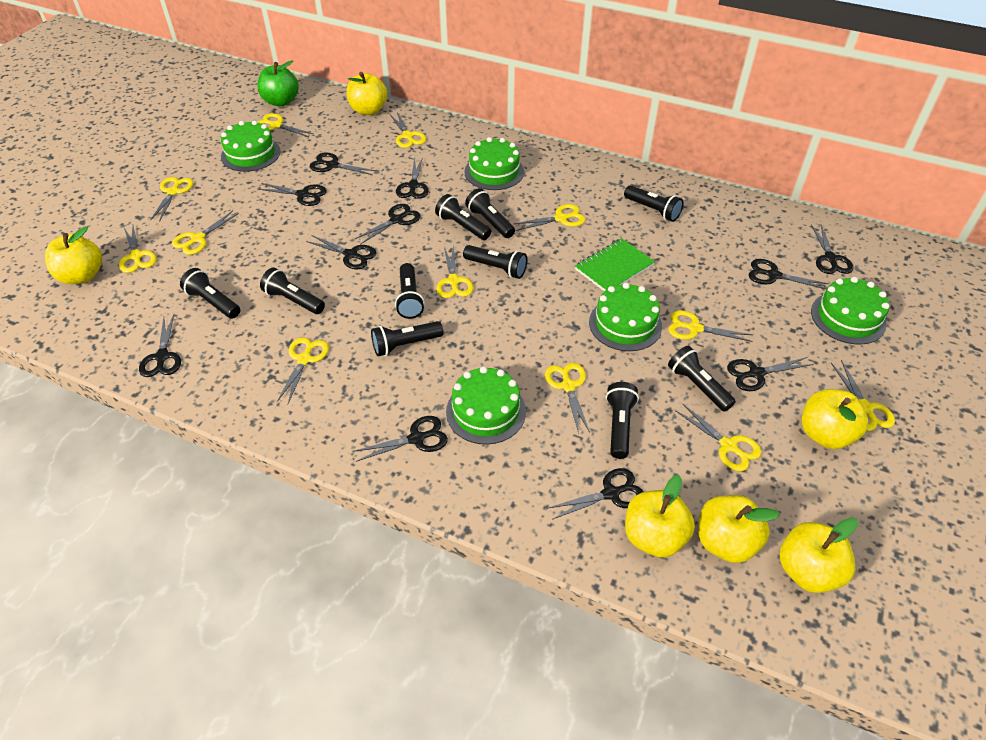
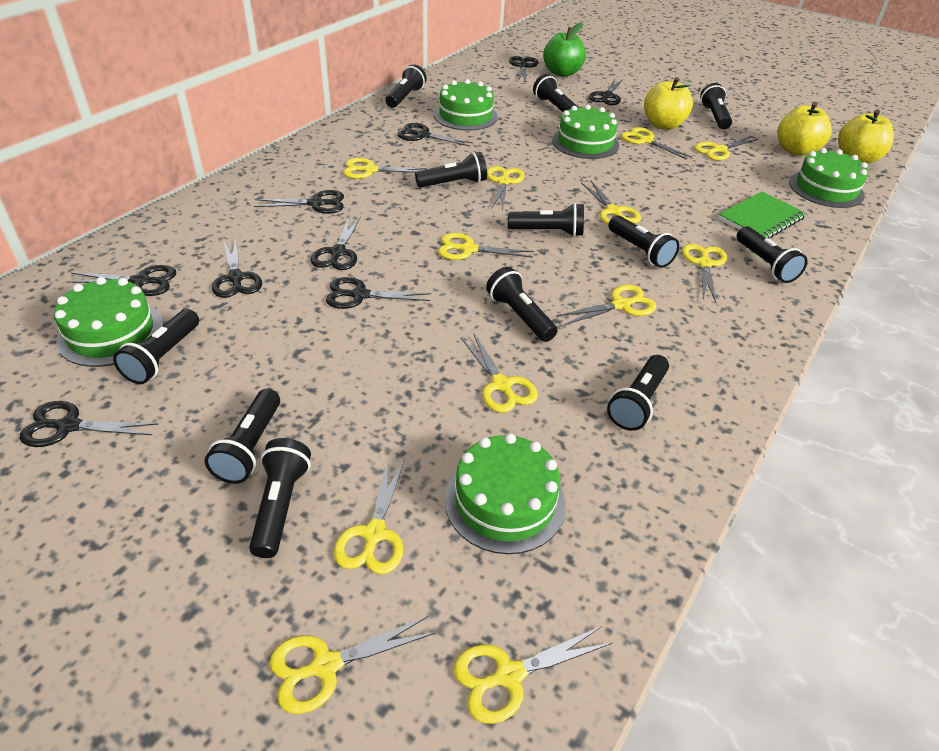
black flashlight: 10 -> 12
black scissors: 11 -> 9
yellow apple: 6 -> 3

